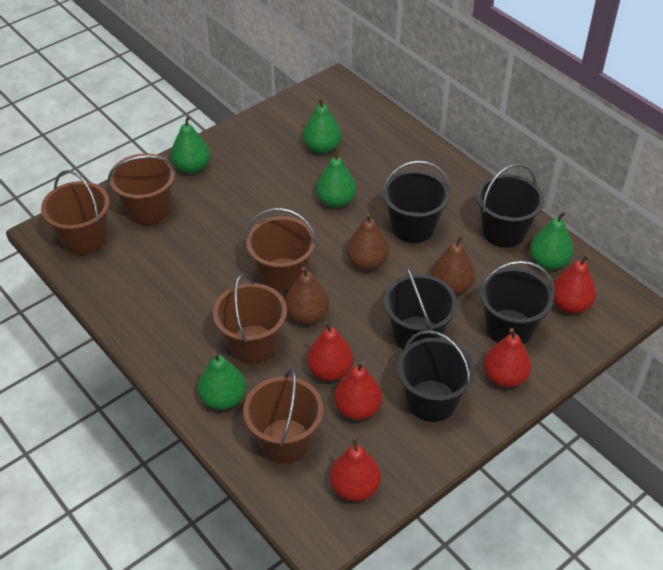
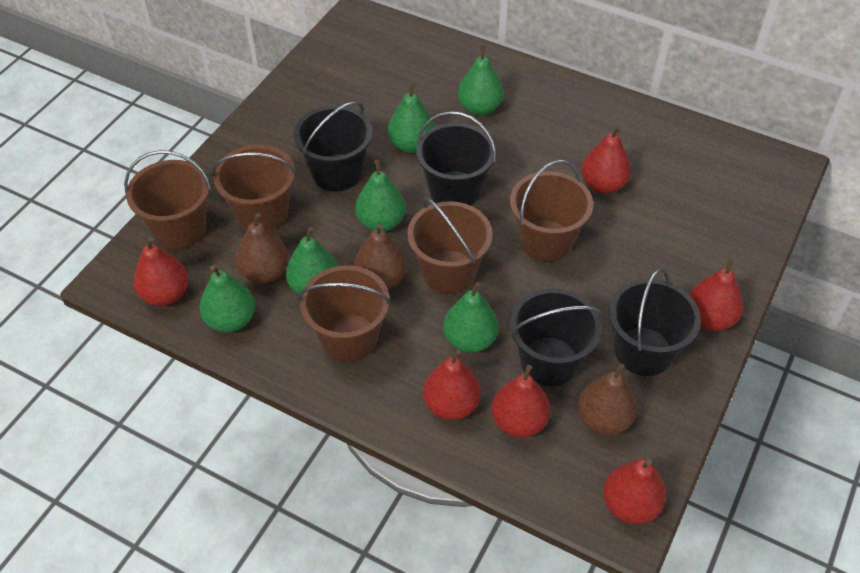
black bucket: 5 -> 4
green pear: 5 -> 6
red pear: 5 -> 6

